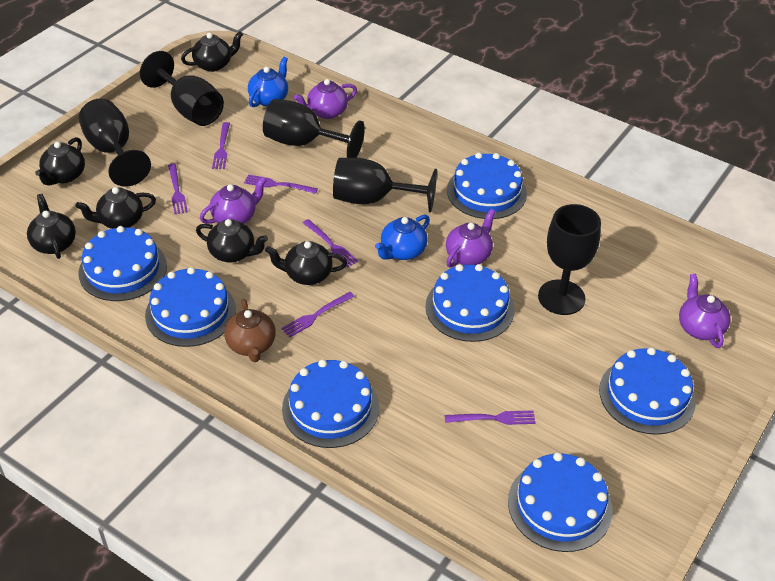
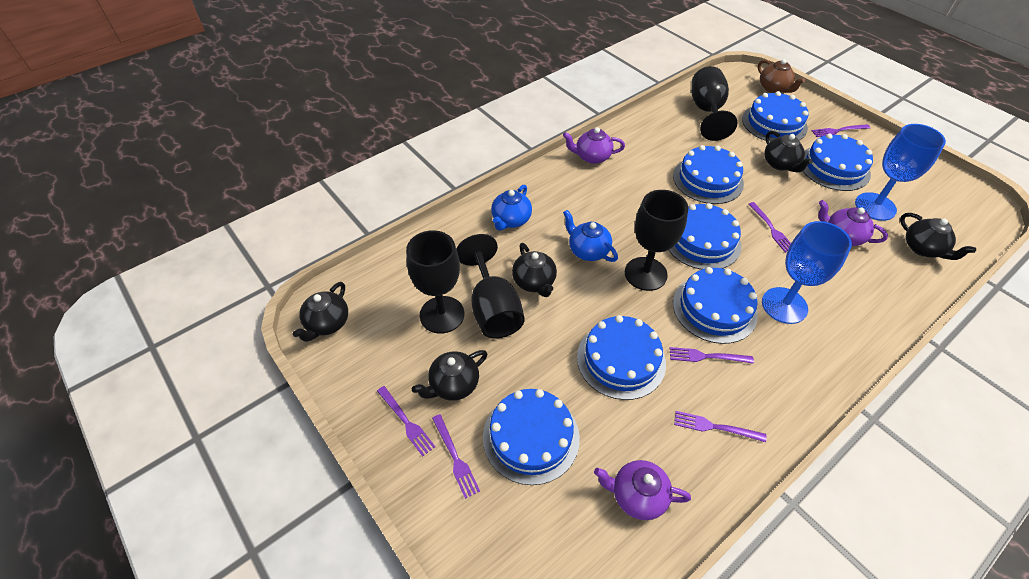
black goblet: 5 -> 4
black teapot: 6 -> 5
blue goblet: 0 -> 2
purple teapot: 4 -> 3

